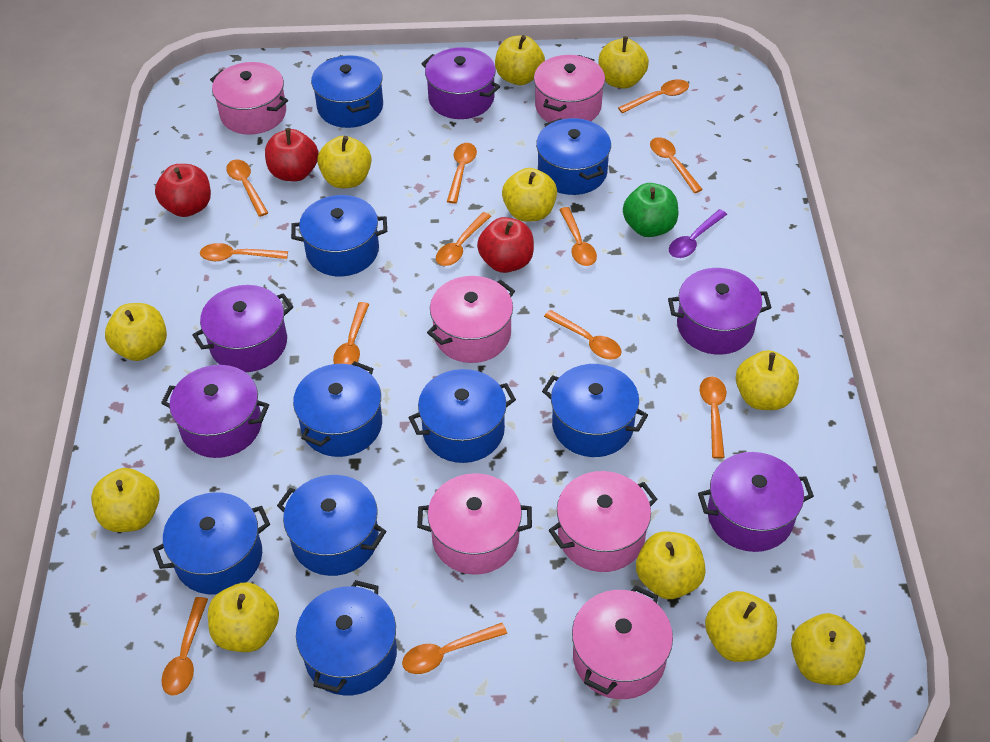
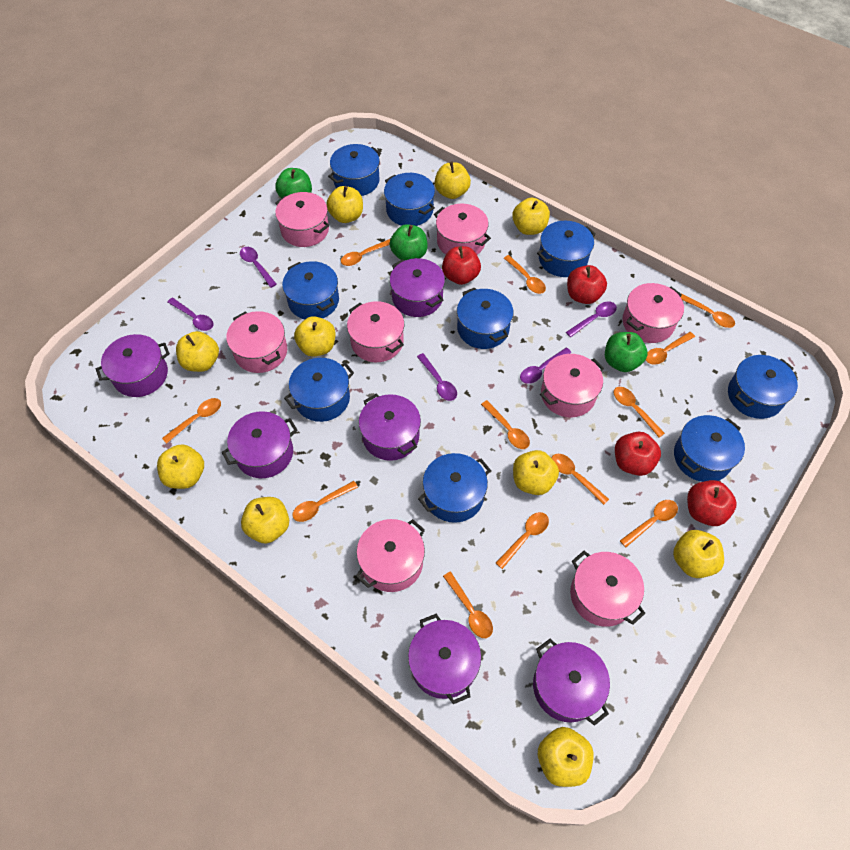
green apple: 1 -> 3
pink pot: 6 -> 8
purple pot: 5 -> 6
purple spoon: 1 -> 5
red apple: 3 -> 4
yellow apple: 11 -> 10

